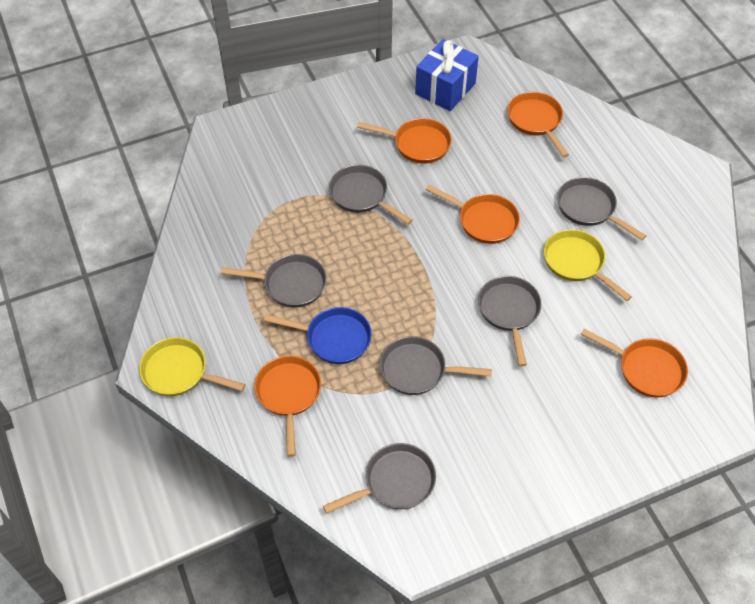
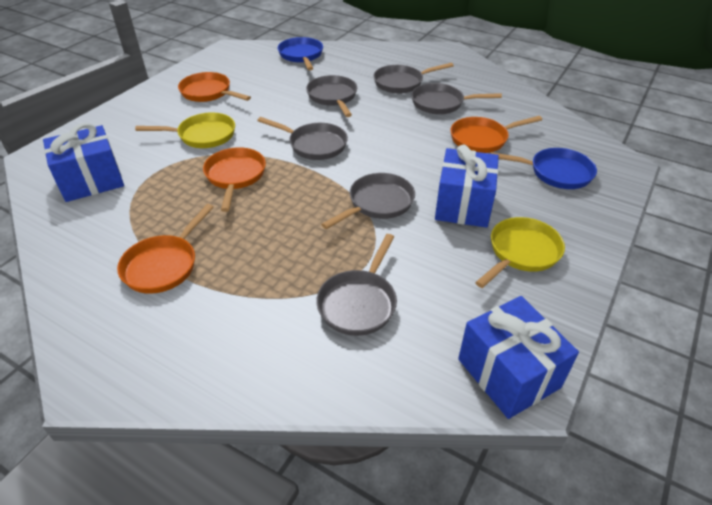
blue gift: 1 -> 3
blue pan: 1 -> 2
orange pan: 5 -> 4

